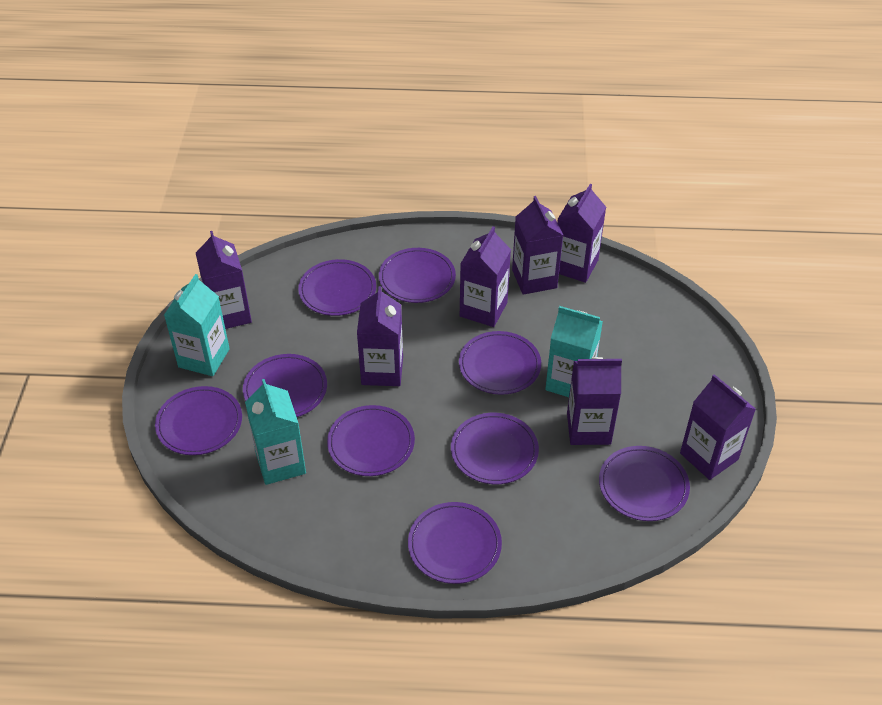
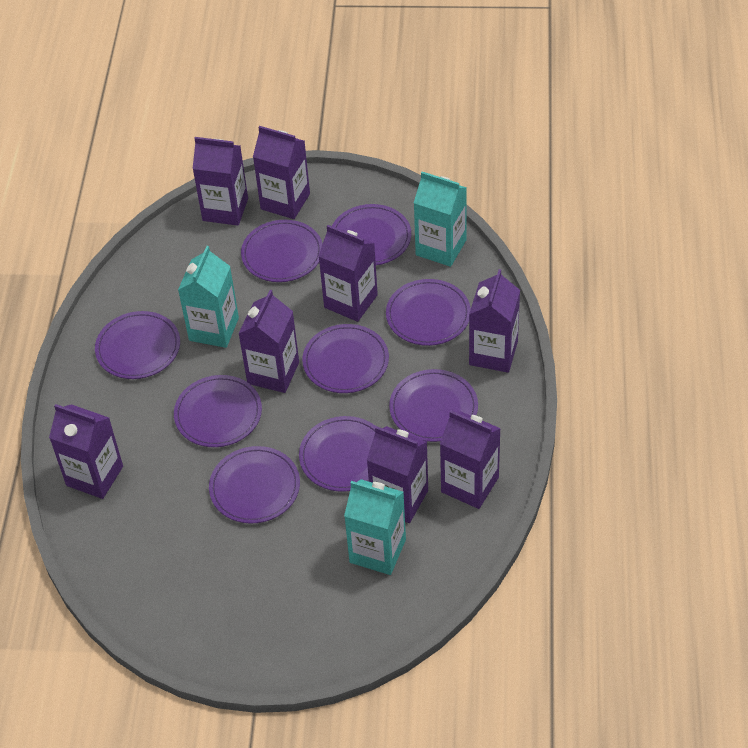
purple carton: 7 -> 8

